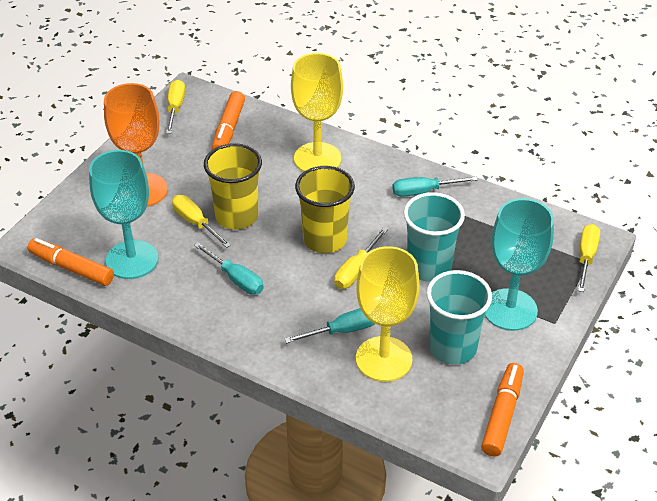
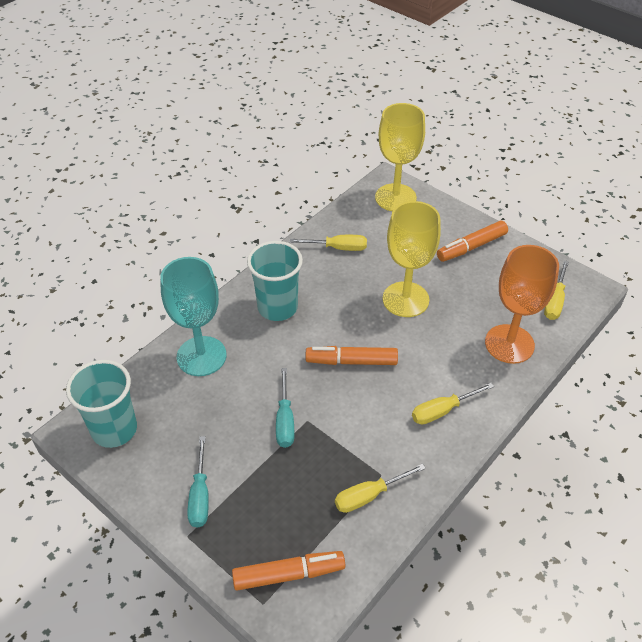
turquoise goblet: 2 -> 1
turquoise screwdriver: 3 -> 2
yellow cup: 2 -> 0

